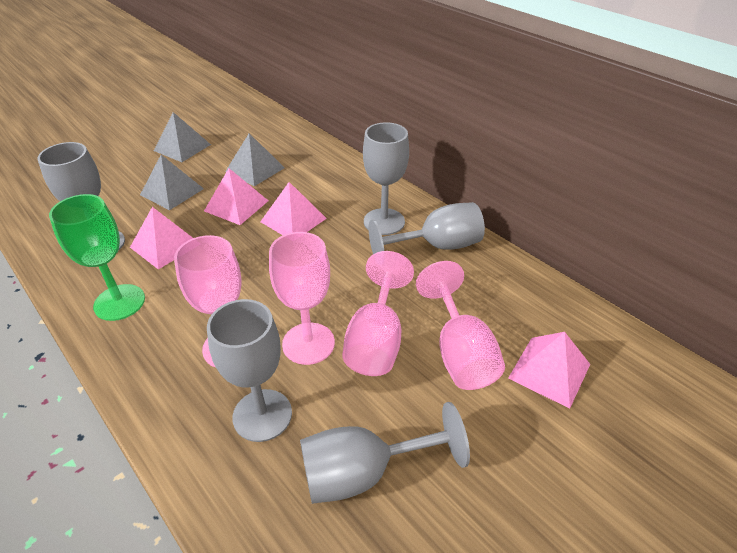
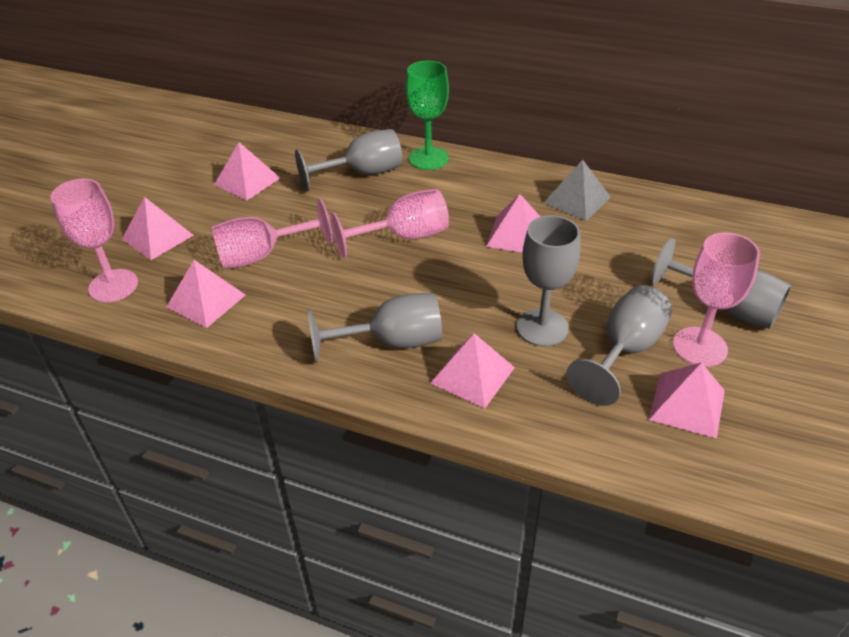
grey pyramid: 3 -> 1
pink pyramid: 4 -> 6

